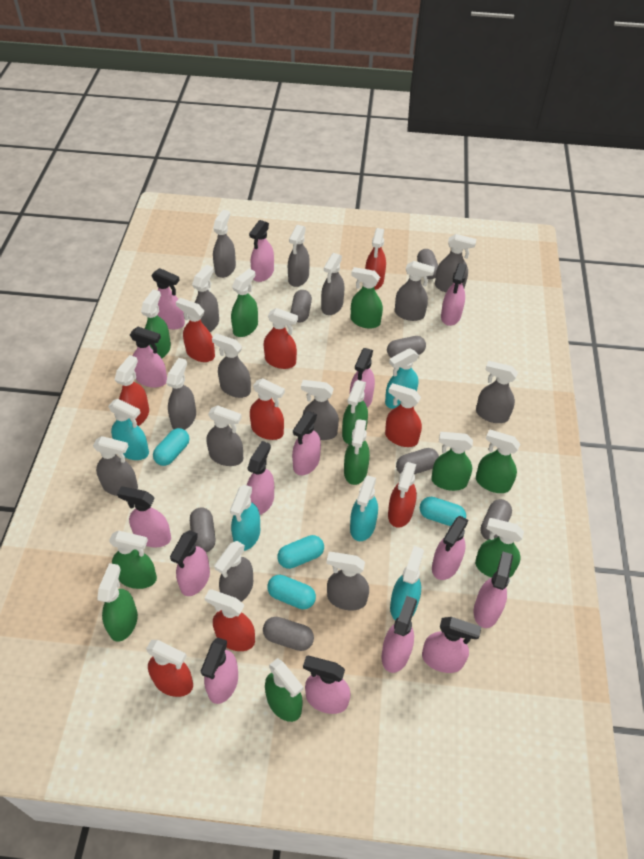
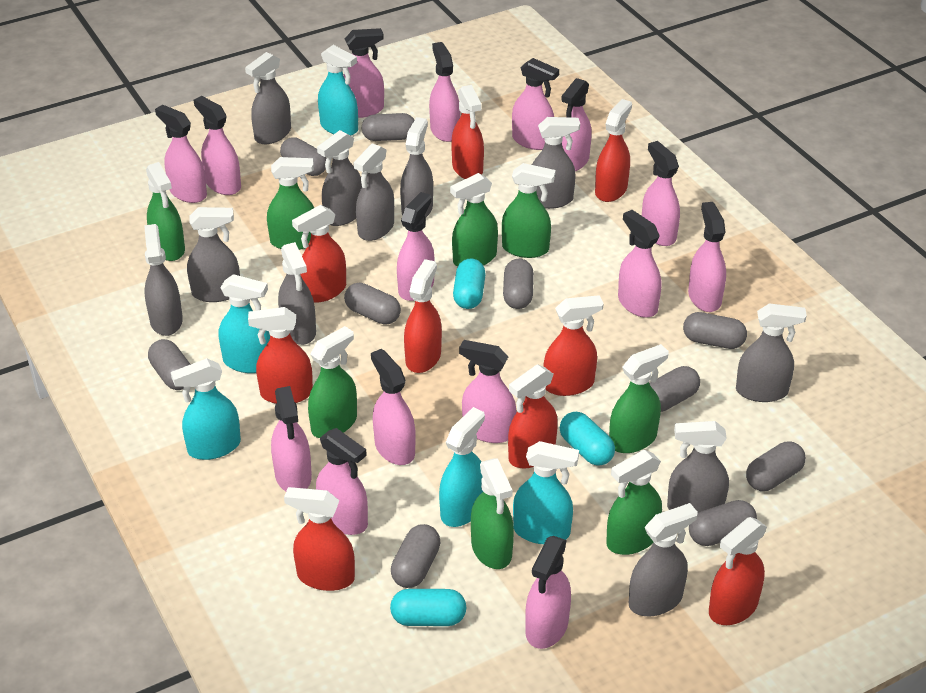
green spray bottle: 11 -> 8
grey capsule: 7 -> 10
grey spray bottle: 14 -> 11
turquoise capsule: 4 -> 3

